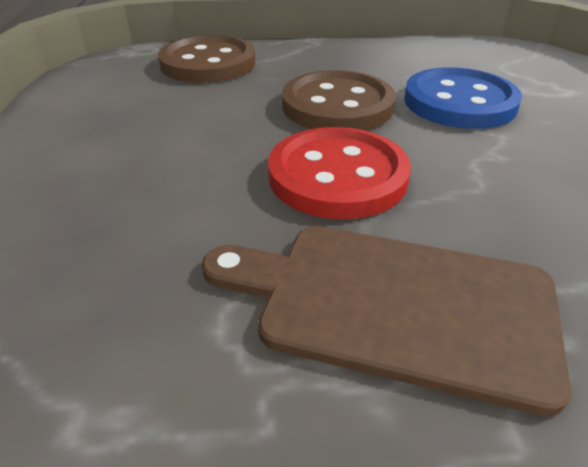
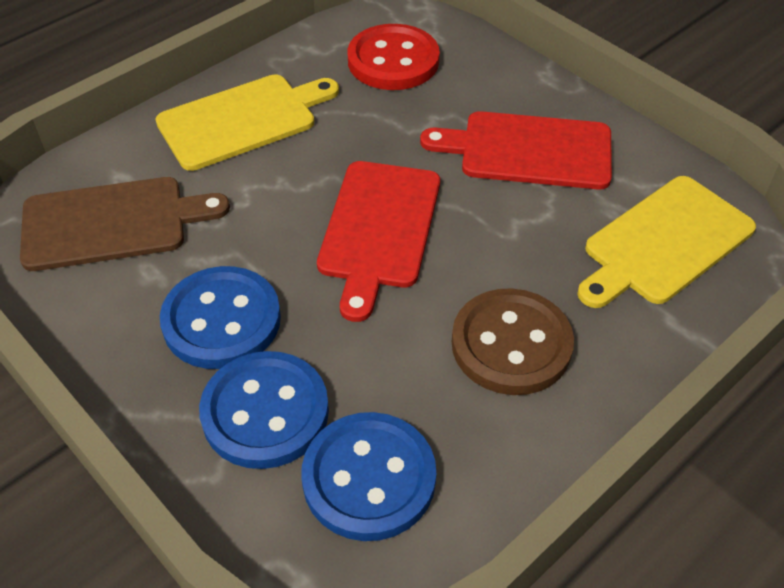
blue button: 1 -> 3
brown button: 2 -> 1
red cutting board: 0 -> 2
yellow cutting board: 0 -> 2

